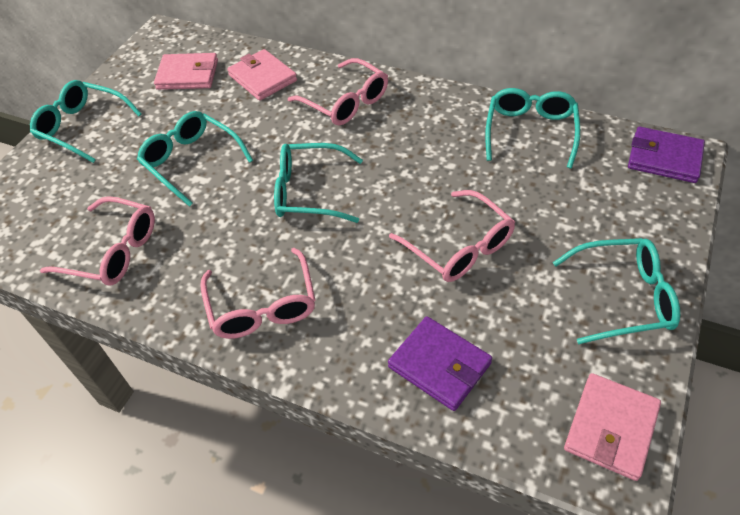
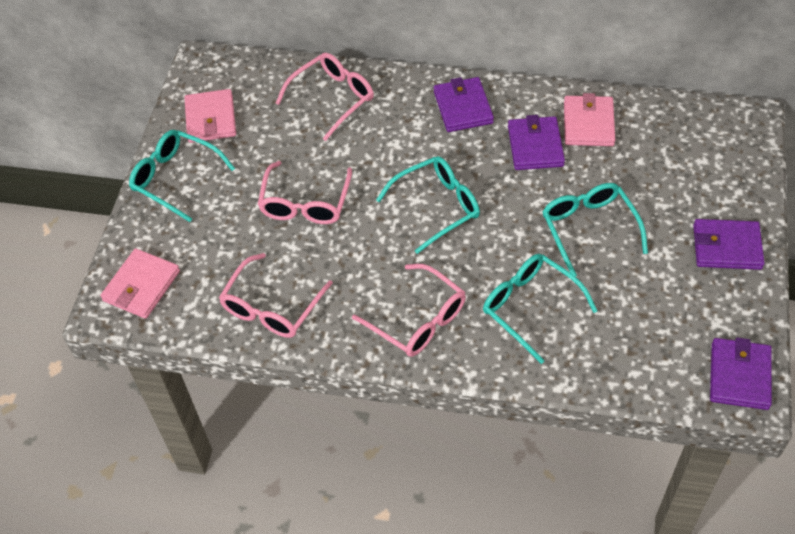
purple wallet: 2 -> 4
turquoise glasses: 5 -> 4

